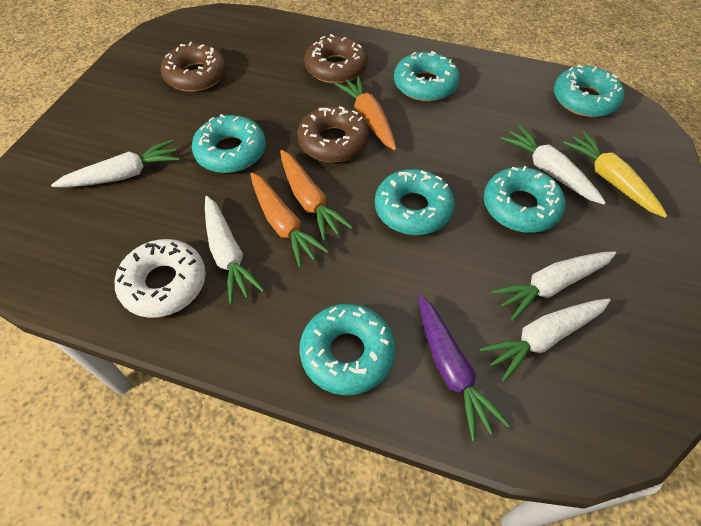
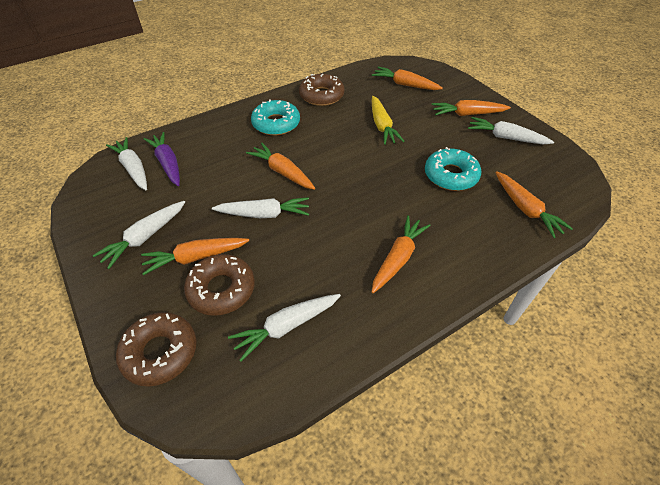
orange carrot: 3 -> 6
turquoise donut: 6 -> 2
white donut: 1 -> 0

